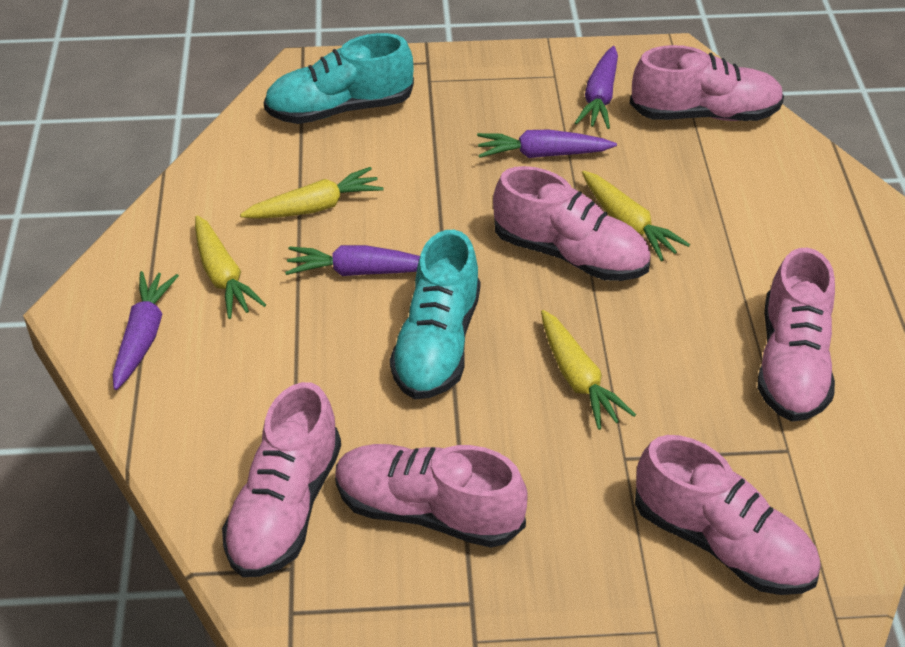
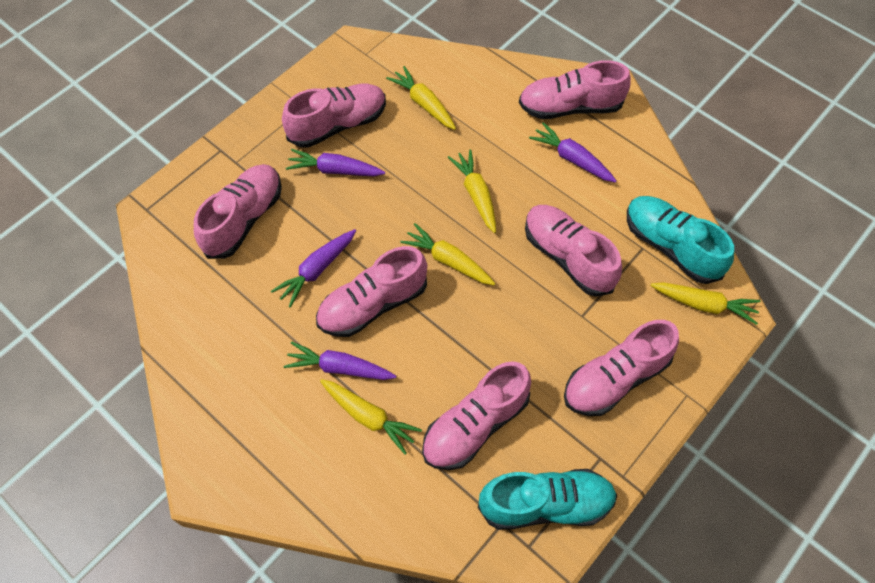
pink shoe: 6 -> 7
yellow carrot: 4 -> 5

